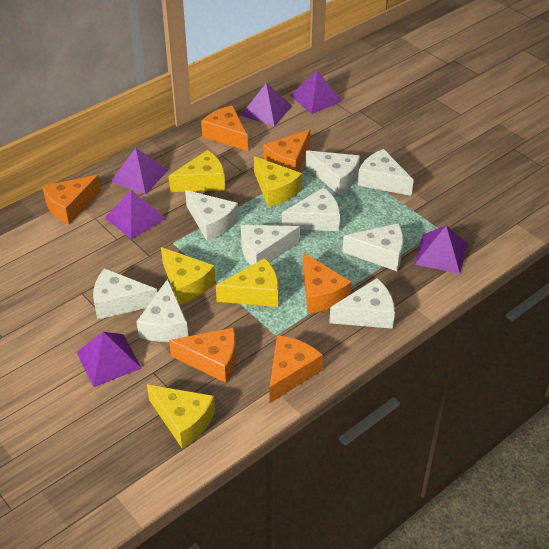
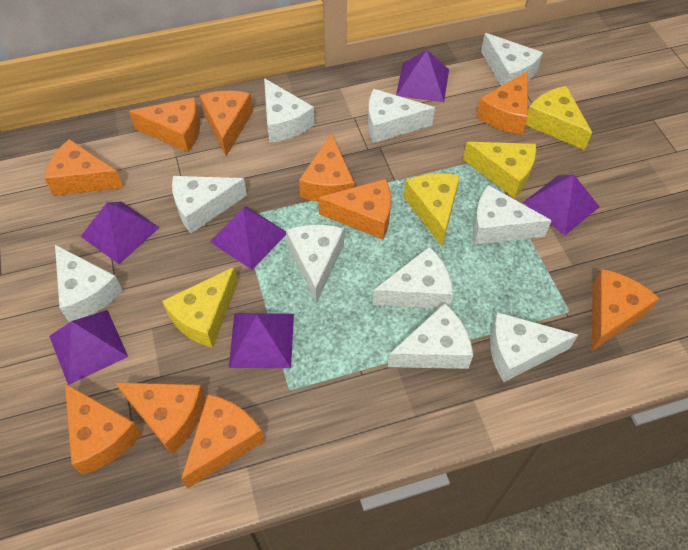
orange cheese: 6 -> 10
white cheese: 9 -> 10
yellow cheese: 5 -> 4

